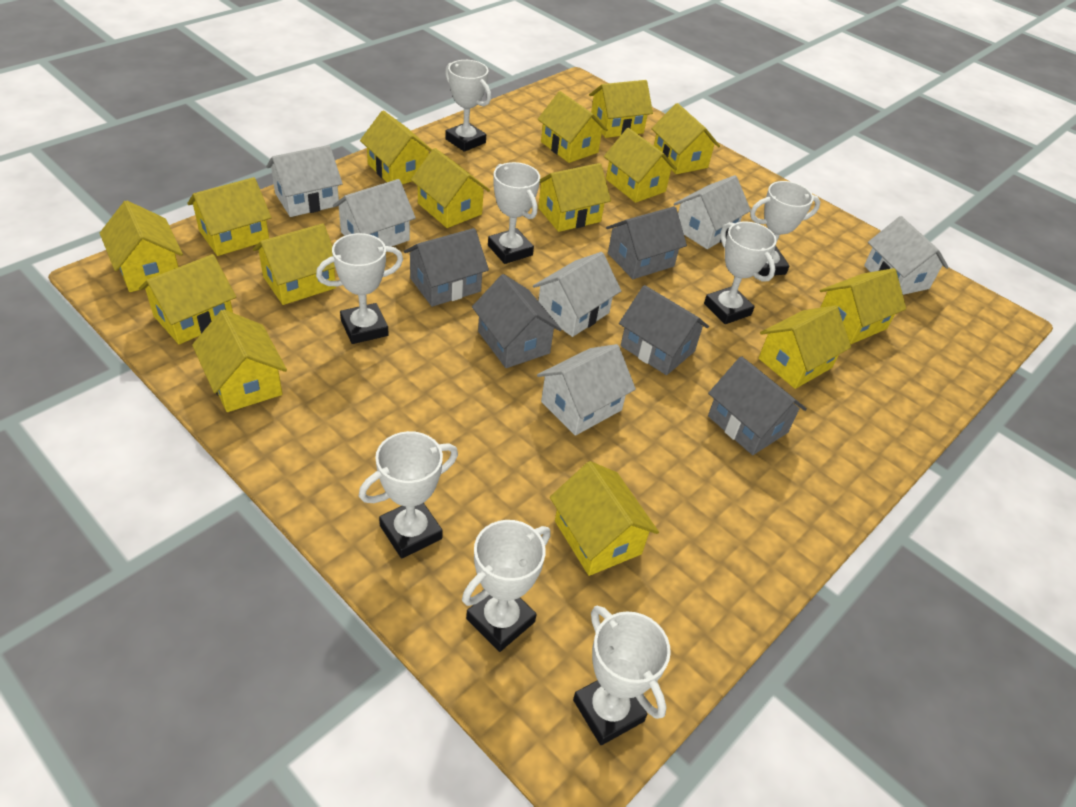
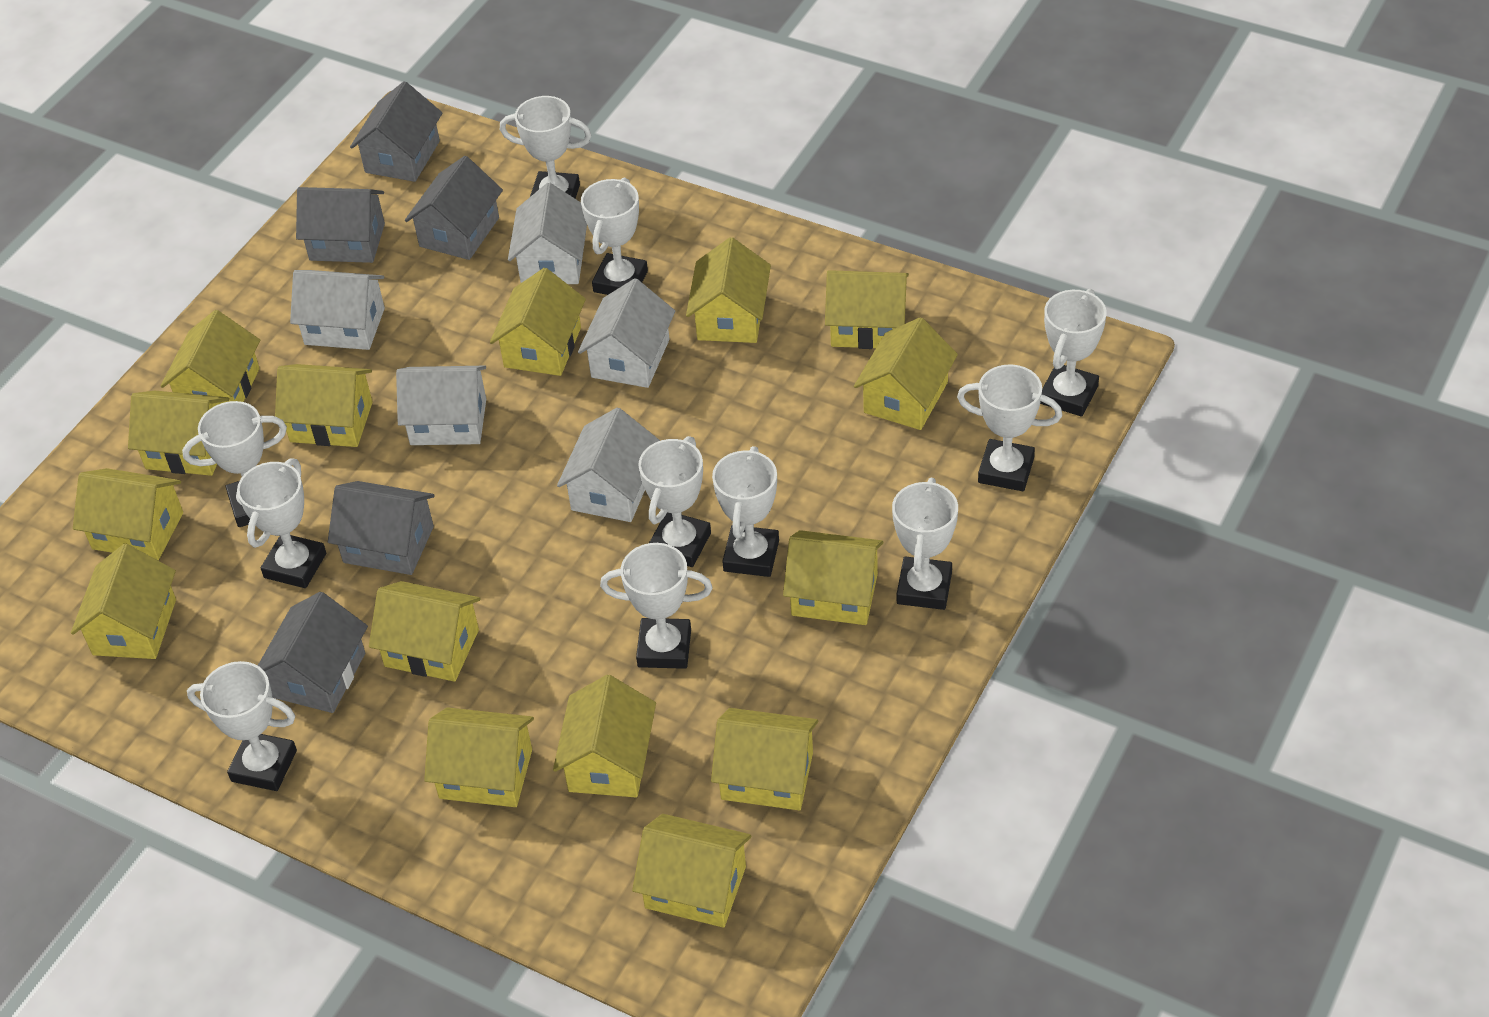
white house: 6 -> 5
white trophy: 8 -> 11

